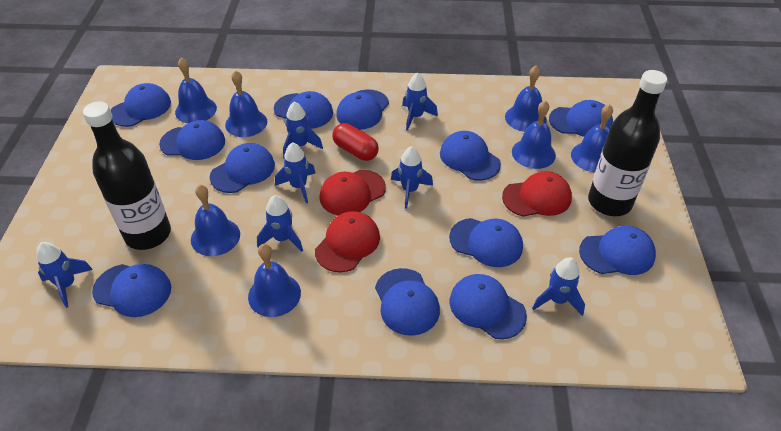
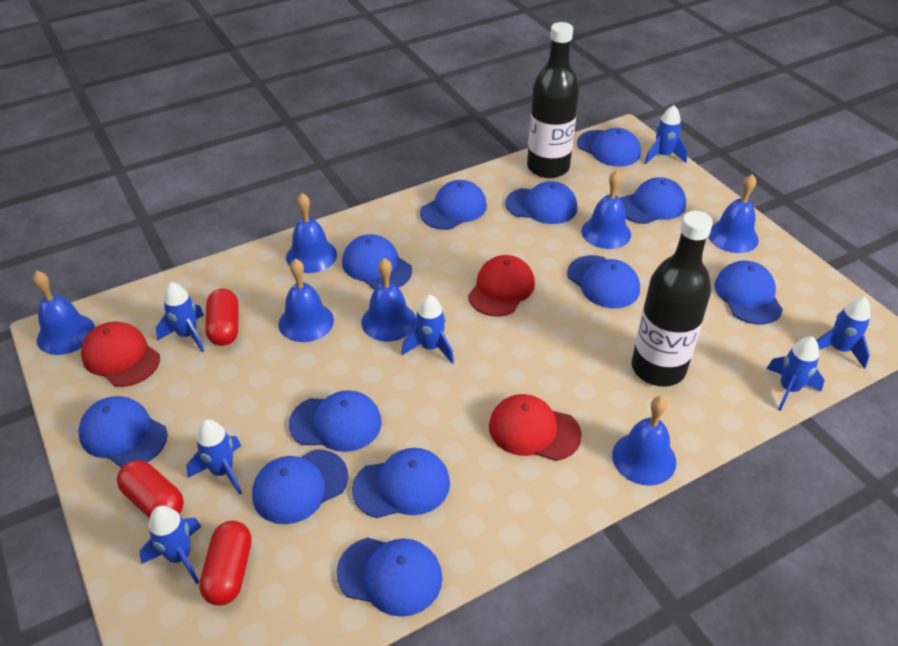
red capsule: 1 -> 3

